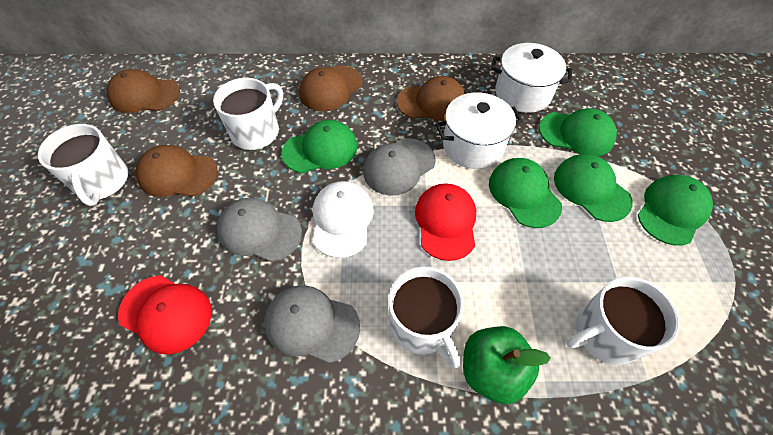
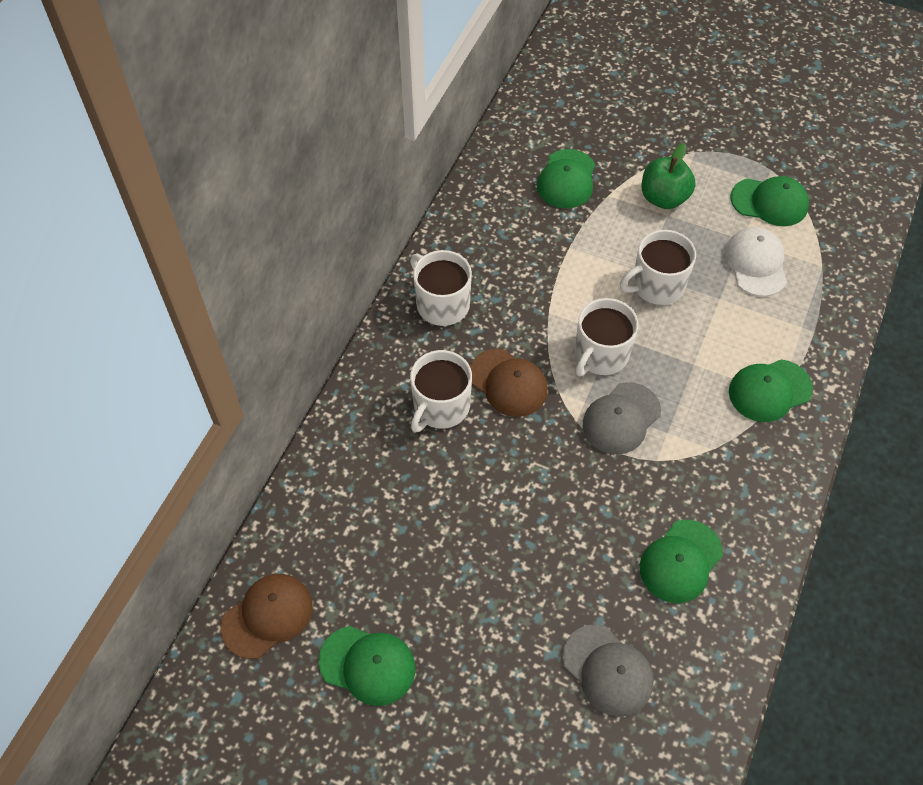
brown cap: 4 -> 2
grey cap: 3 -> 2
red cap: 2 -> 0
white pot: 2 -> 0

